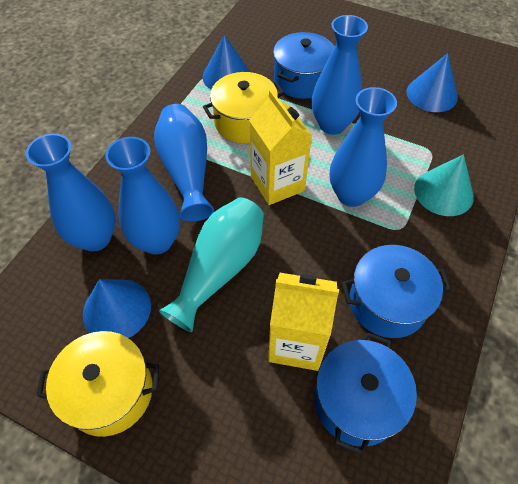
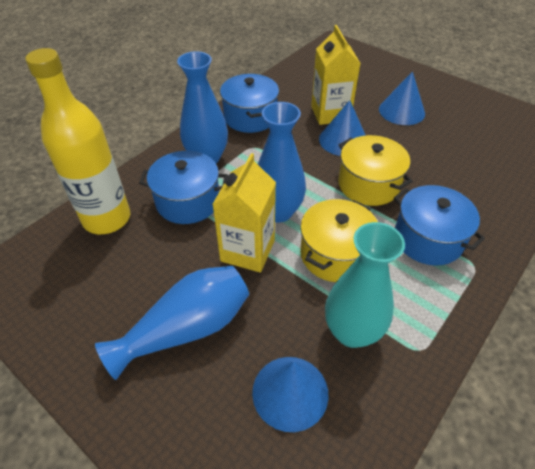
blue vase: 5 -> 3
turquoise cone: 1 -> 0
yellow bottle: 0 -> 1

